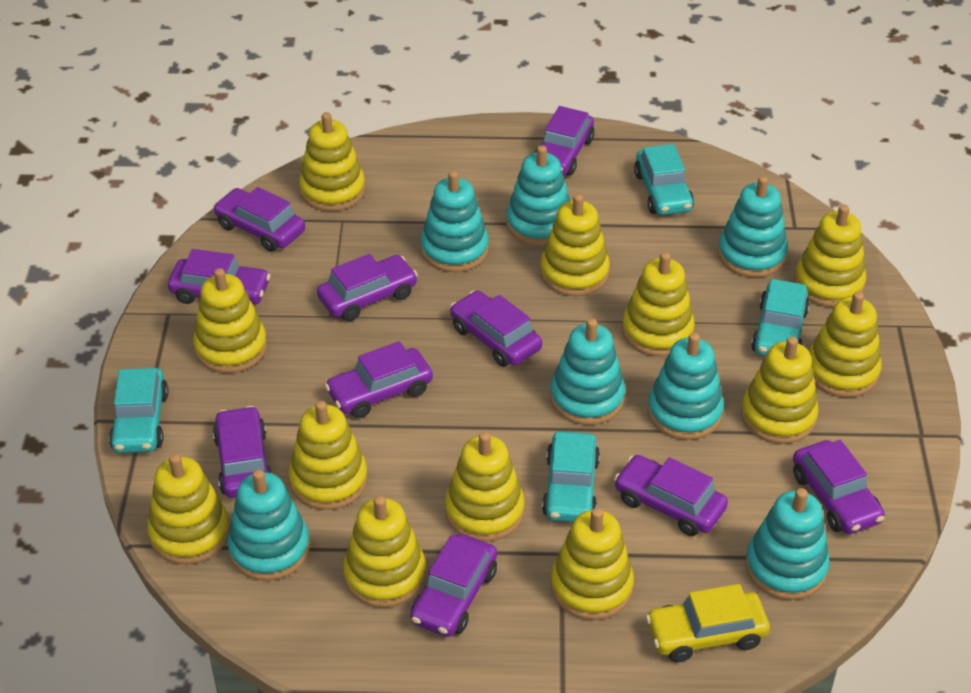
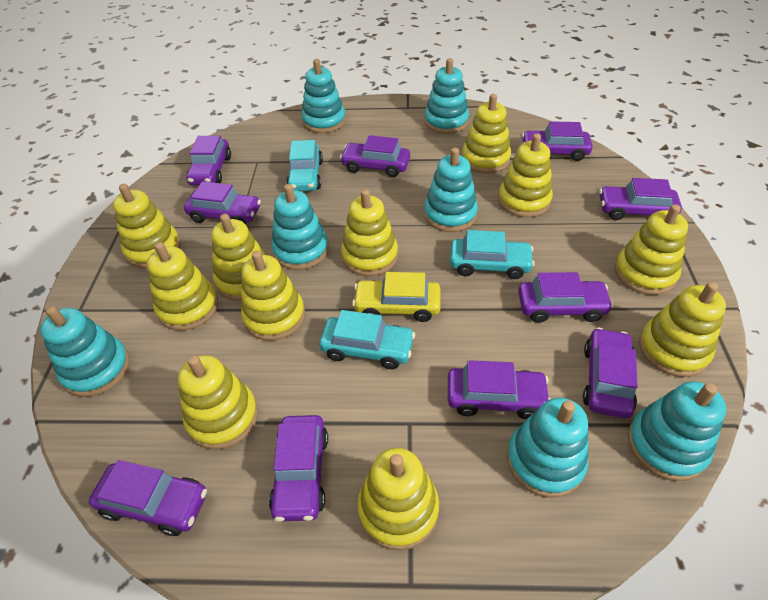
turquoise car: 4 -> 3
yellow stacking toy: 12 -> 11

